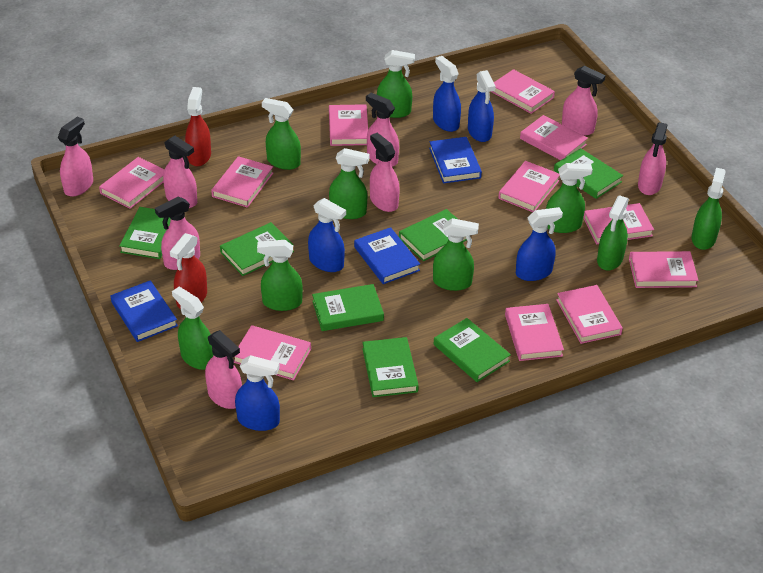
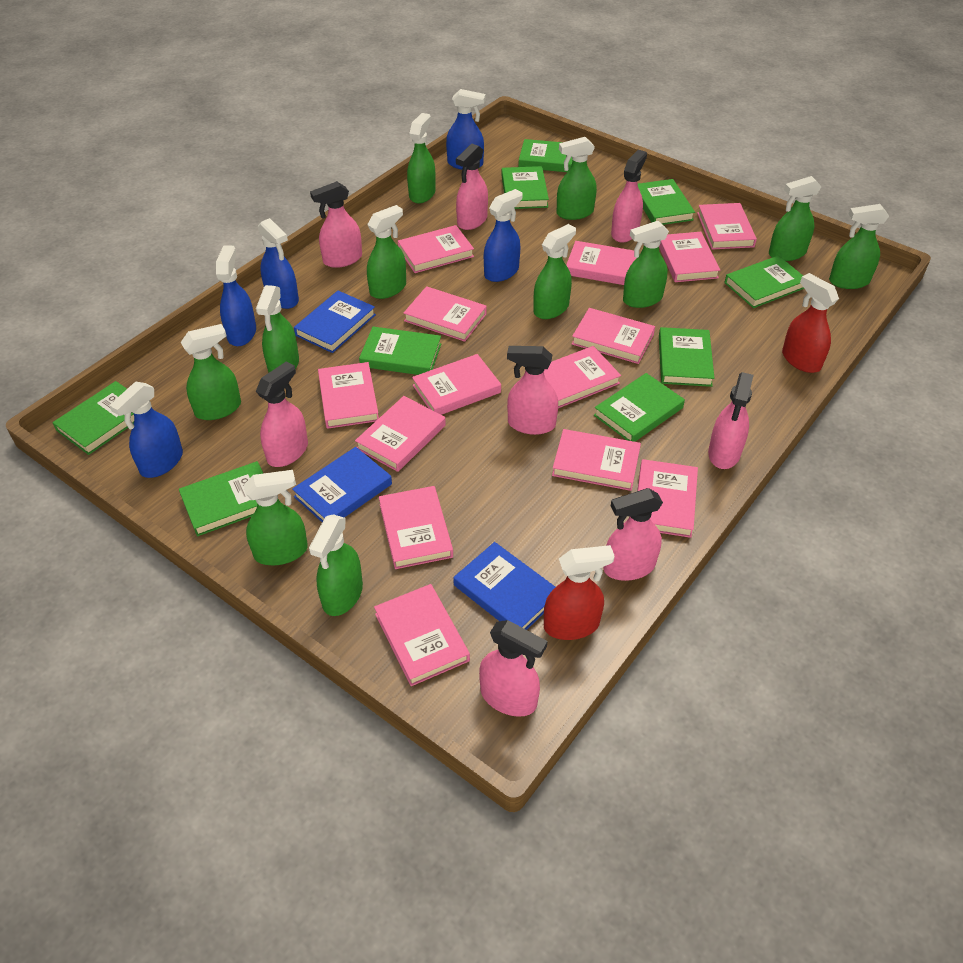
green book: 7 -> 9
green spray bottle: 9 -> 11
pink book: 11 -> 14

